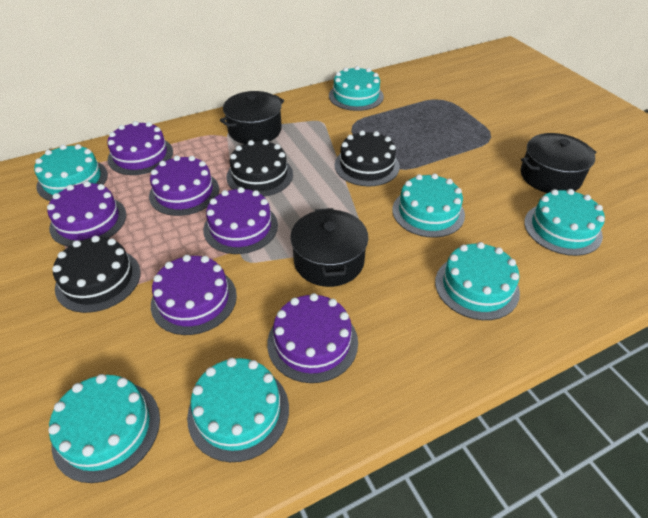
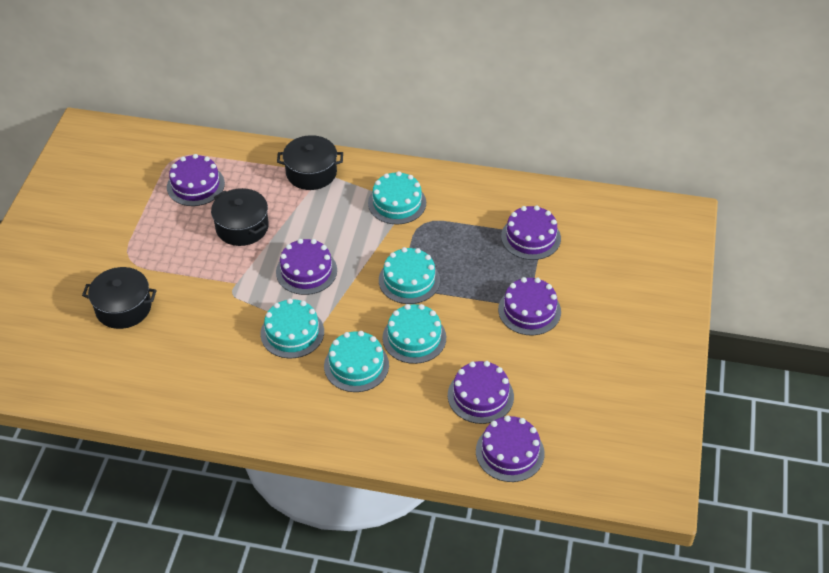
black cake: 3 -> 0
turquoise cake: 7 -> 5

